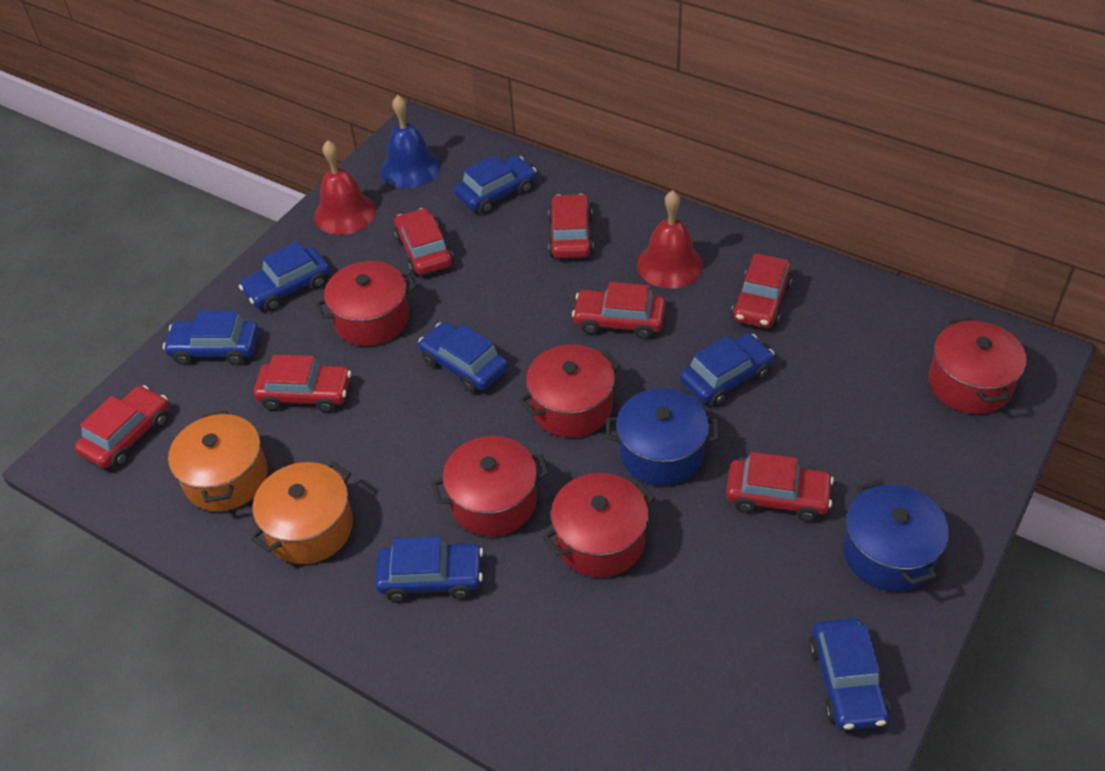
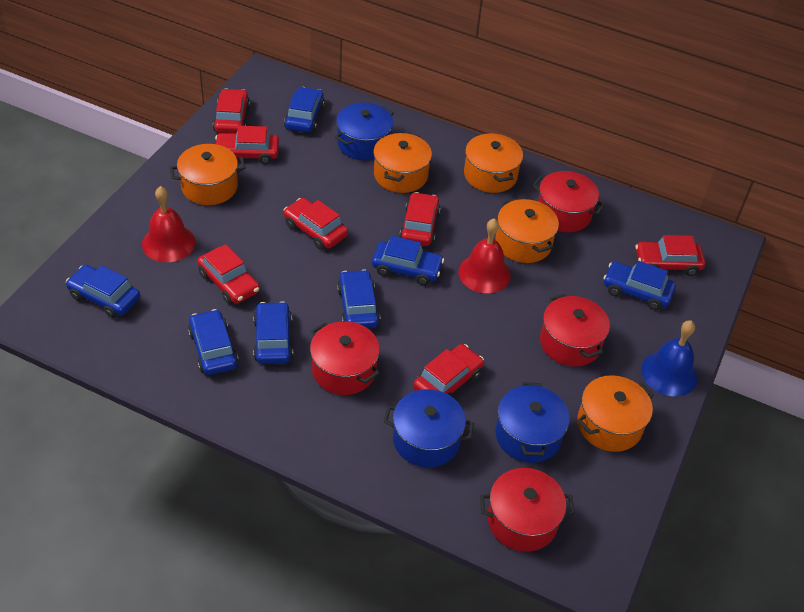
blue pot: 2 -> 3
orange pot: 2 -> 5
red pot: 5 -> 4

